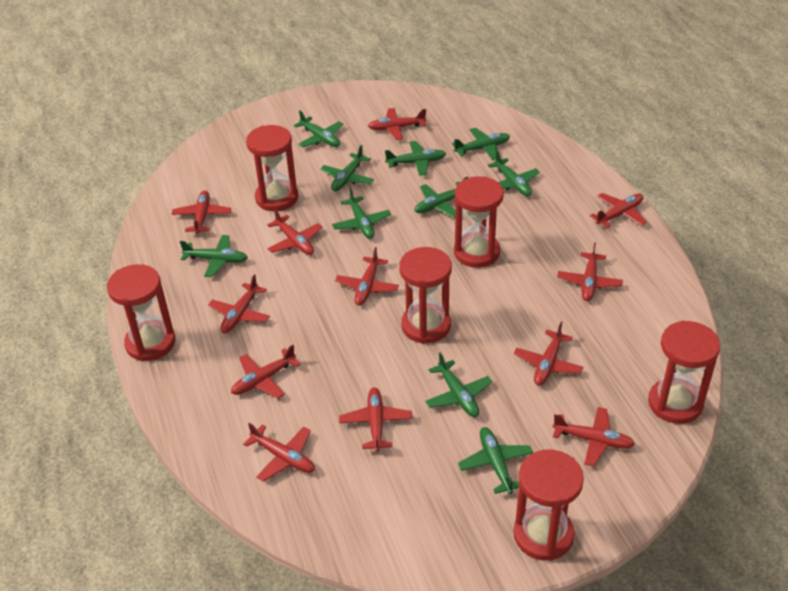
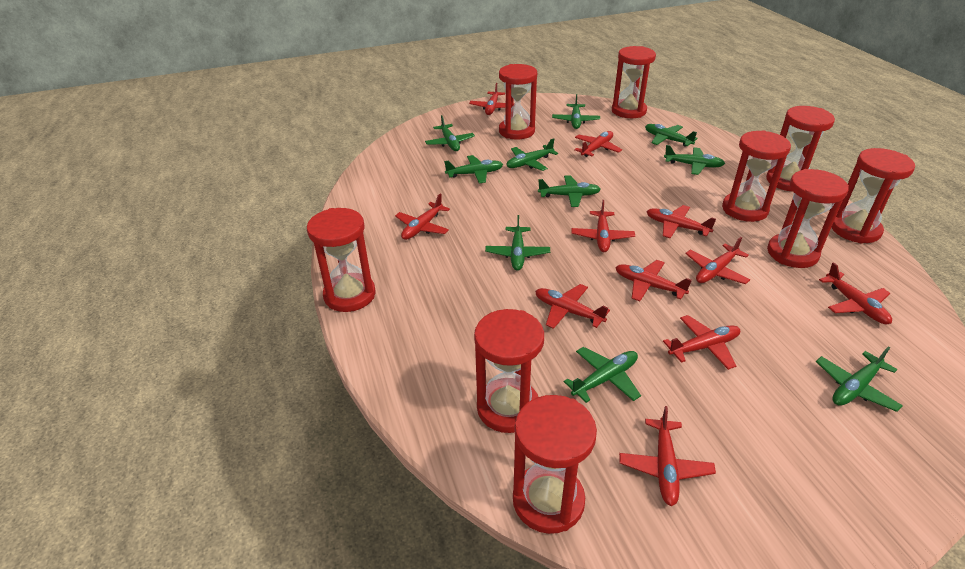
red hourglass: 6 -> 9
red plane: 12 -> 11

